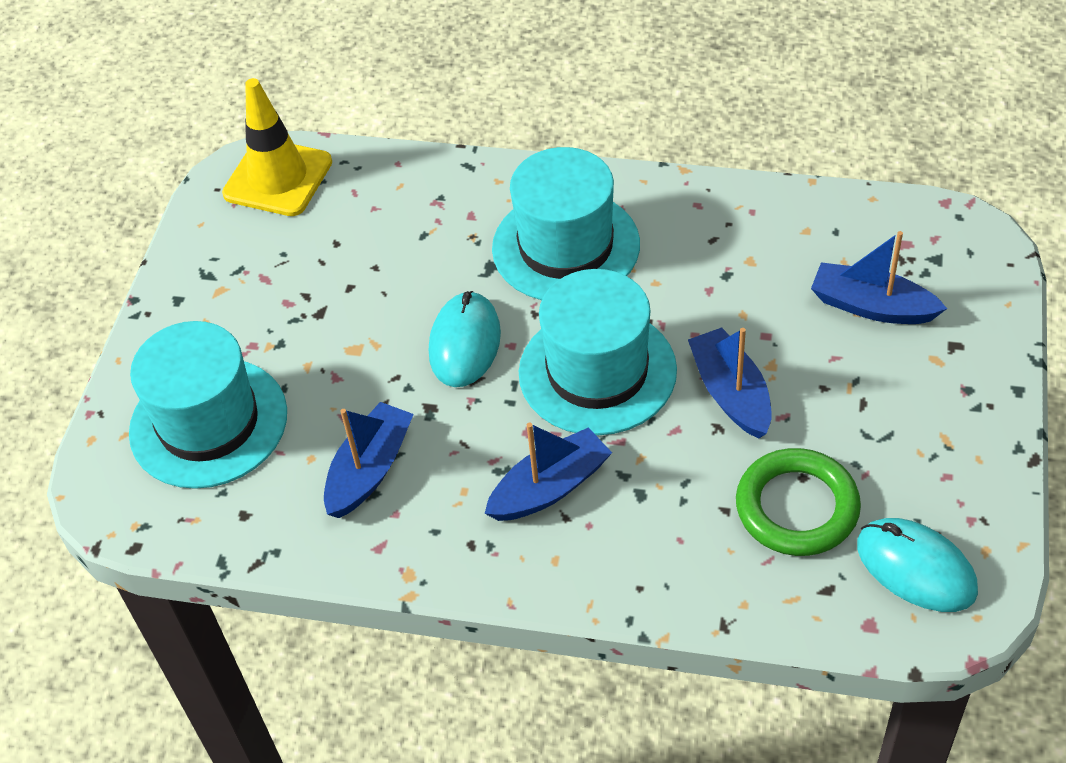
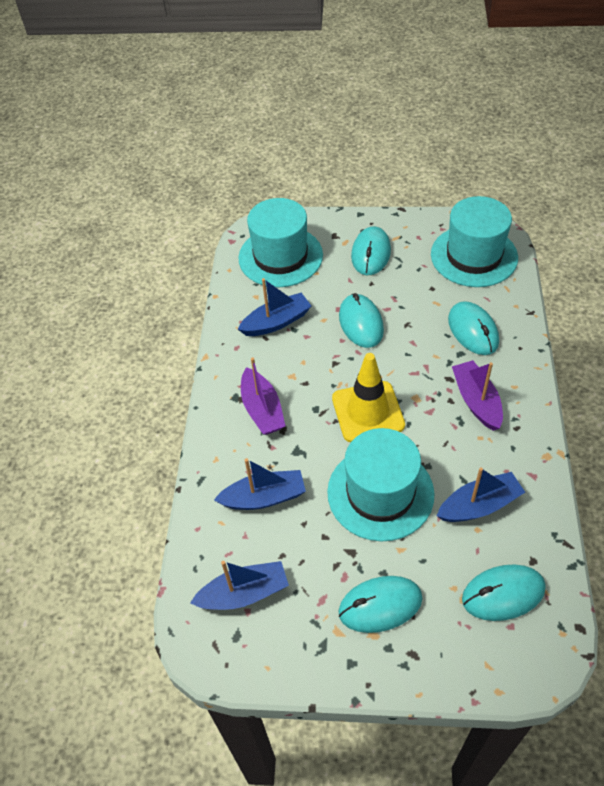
green ring: 1 -> 0
purple boat: 0 -> 2
turquoise mouse: 2 -> 5

